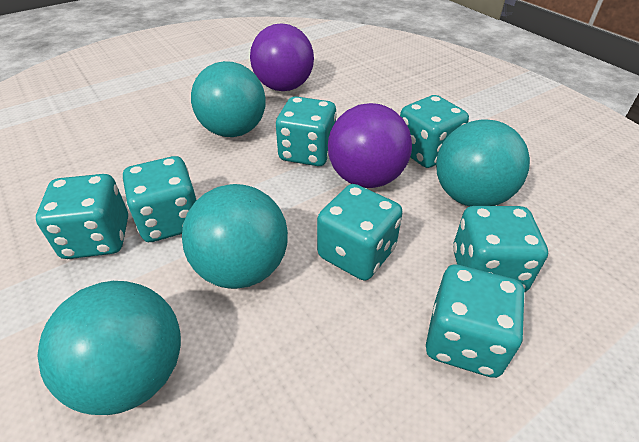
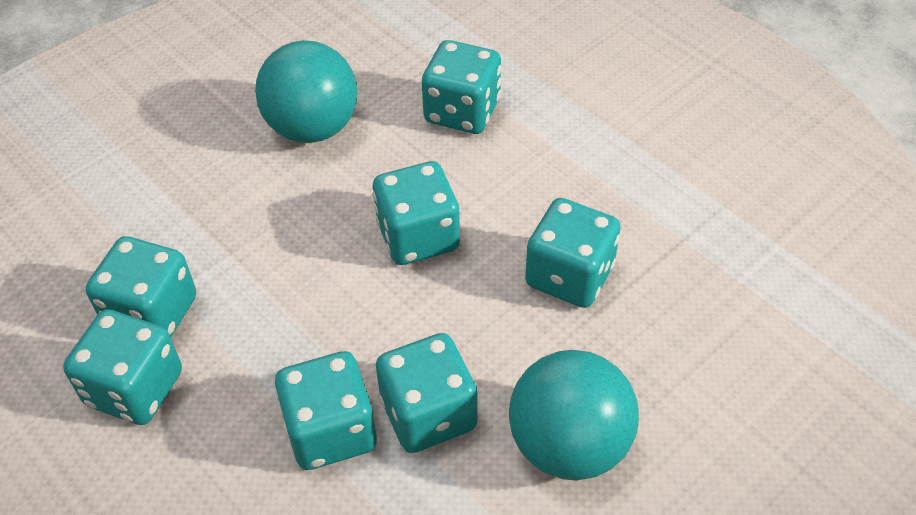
purple ball: 2 -> 0
turquoise ball: 4 -> 2

